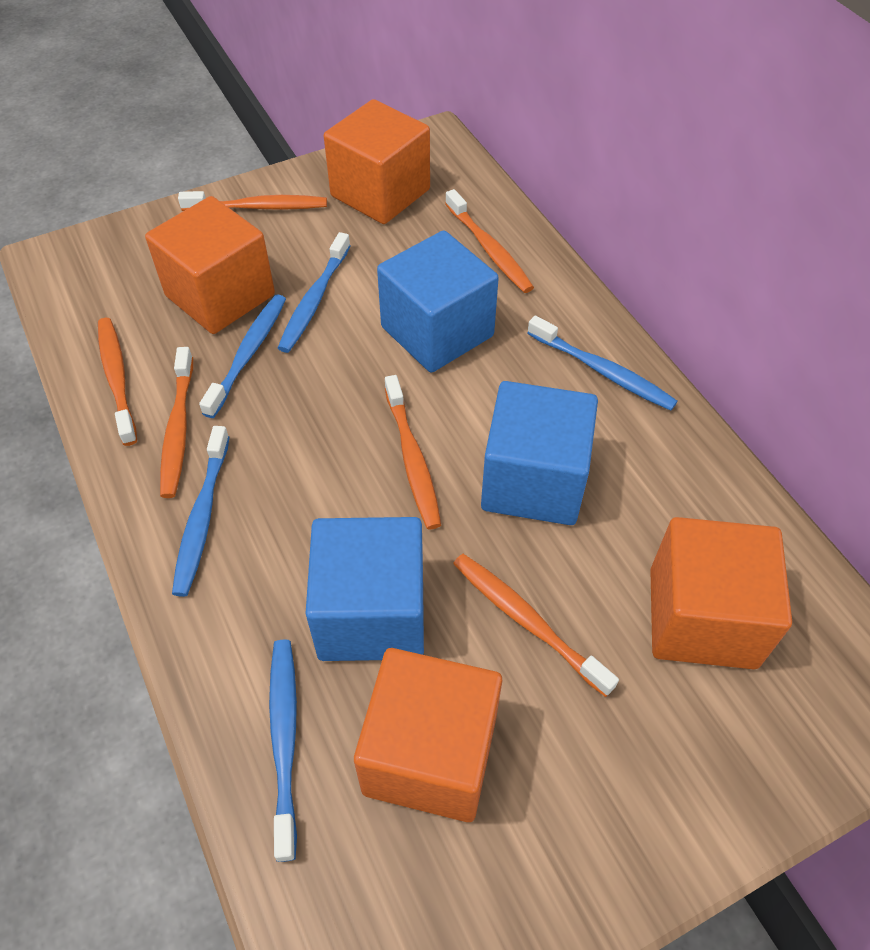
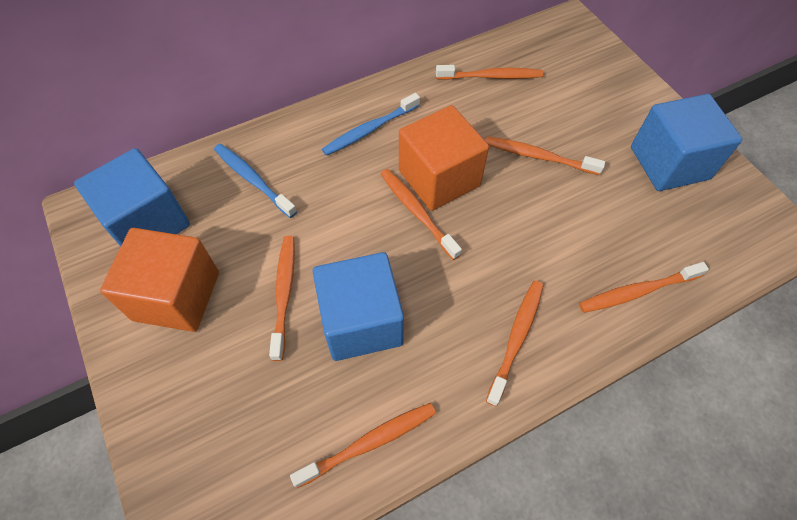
blue toothbrush: 5 -> 2
orange cube: 4 -> 2
orange toothbrush: 6 -> 7

